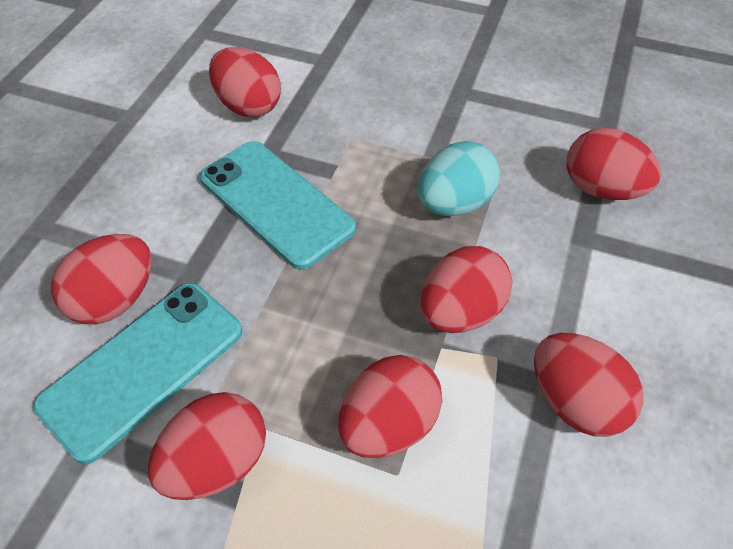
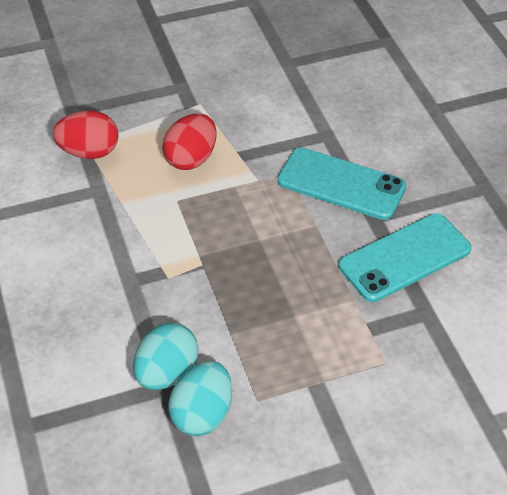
red egg: 7 -> 2
turquoise egg: 1 -> 2

